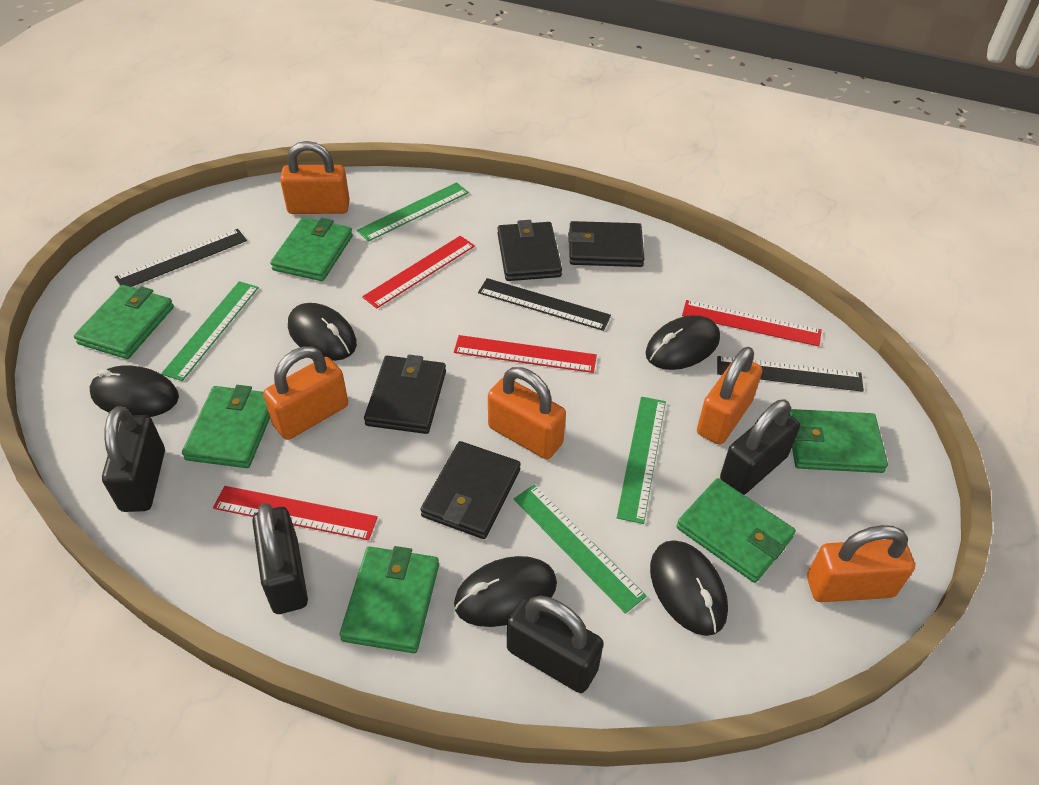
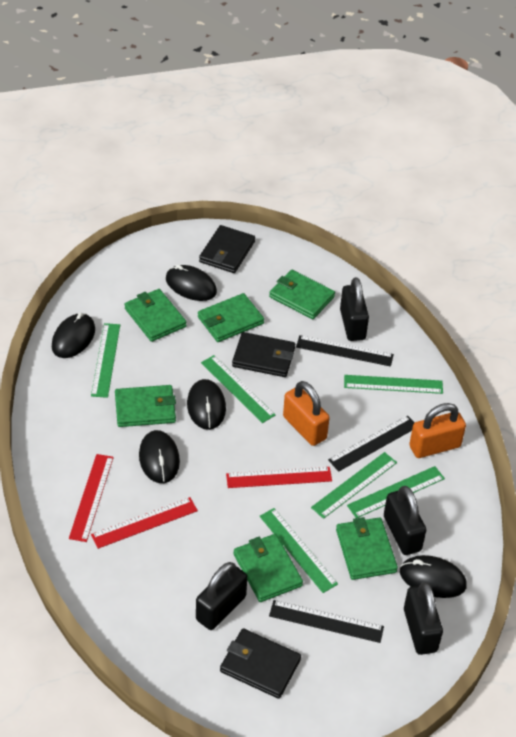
black wallet: 4 -> 3
green ruler: 4 -> 6
orange padlock: 5 -> 2
red ruler: 4 -> 3

